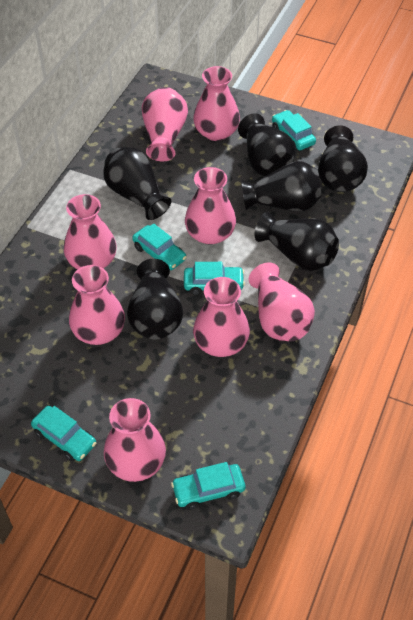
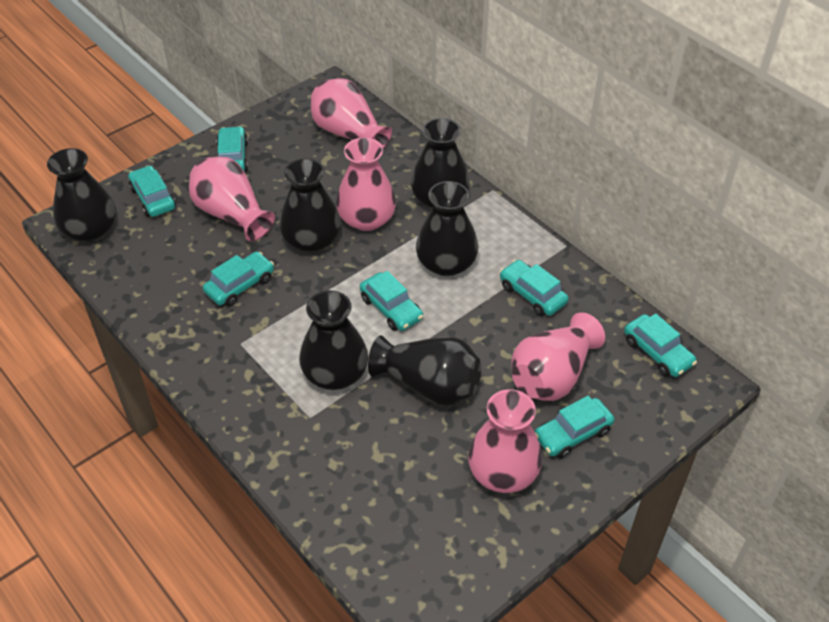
pink vase: 8 -> 5
turquoise car: 5 -> 7

